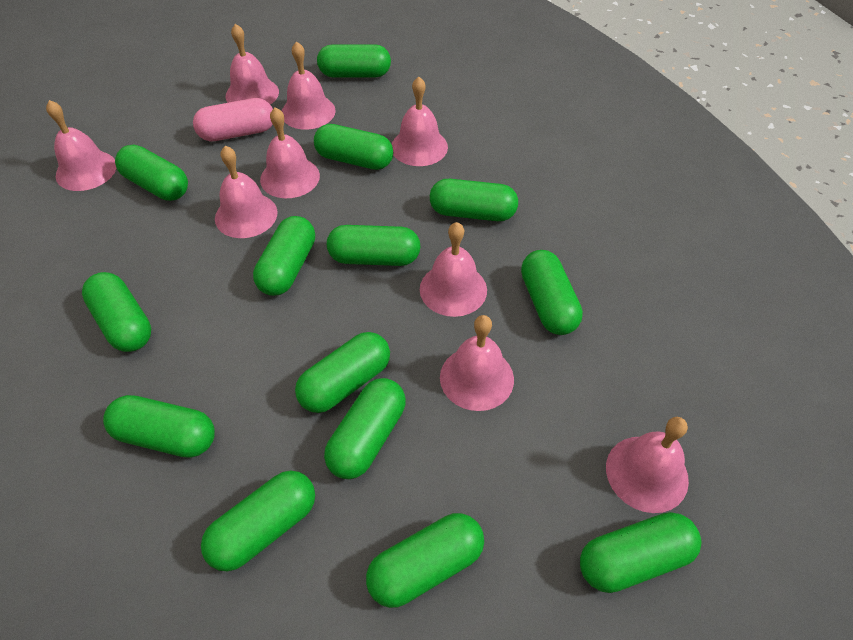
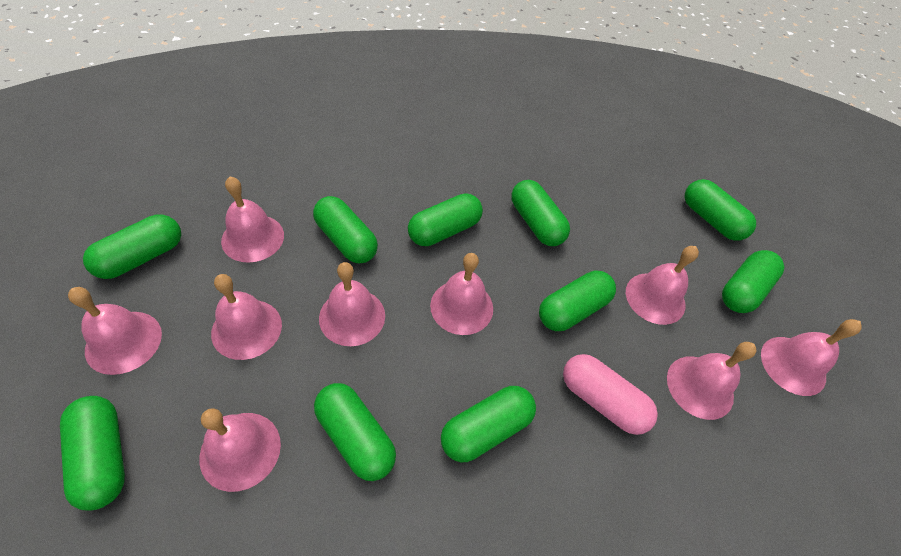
green capsule: 14 -> 10

